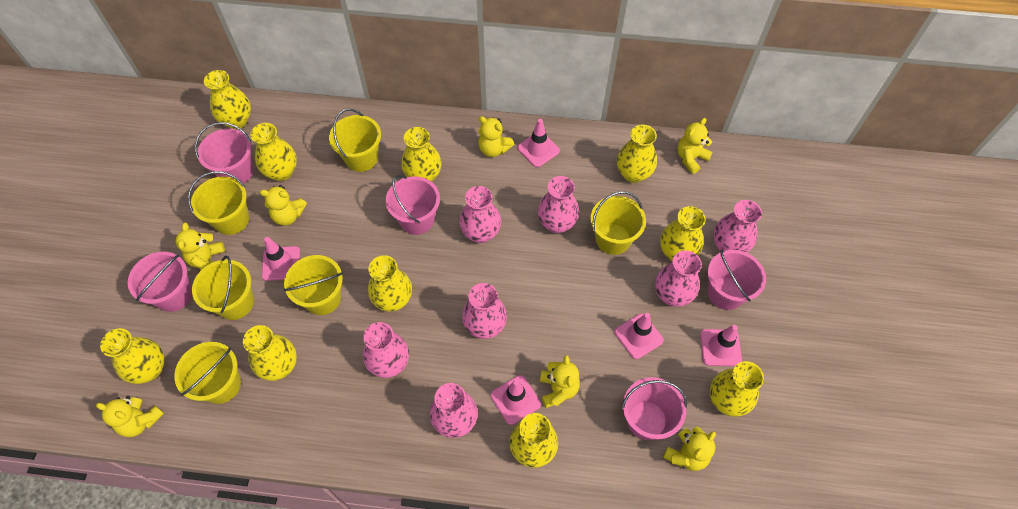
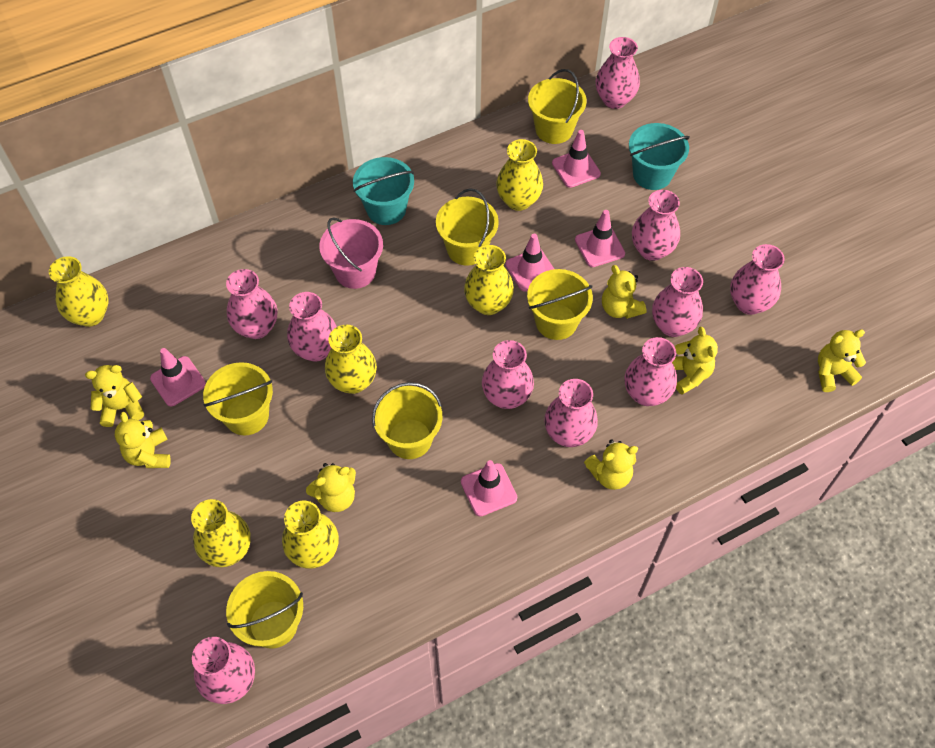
pink bucket: 5 -> 1
pink vase: 7 -> 10
turquoise bucket: 0 -> 2
yellow vase: 10 -> 6

